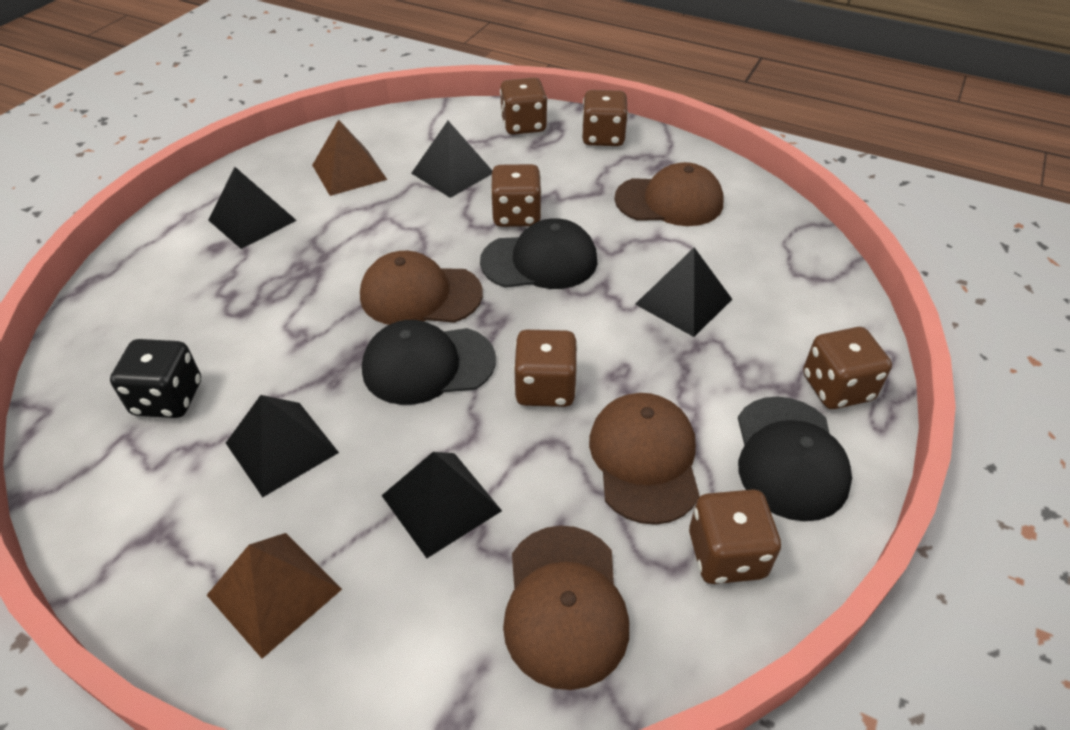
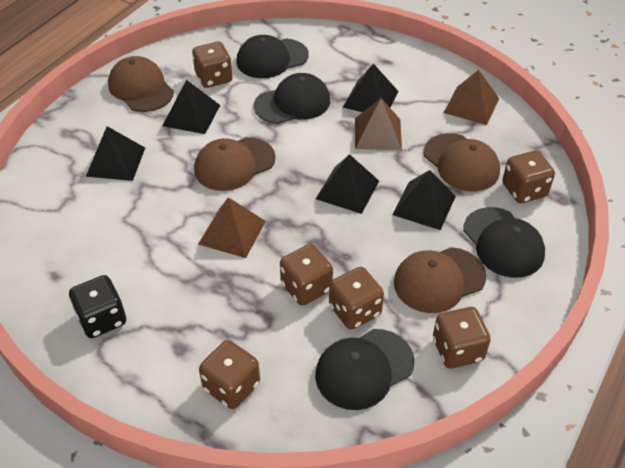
black cap: 3 -> 4
brown pyramid: 2 -> 3

